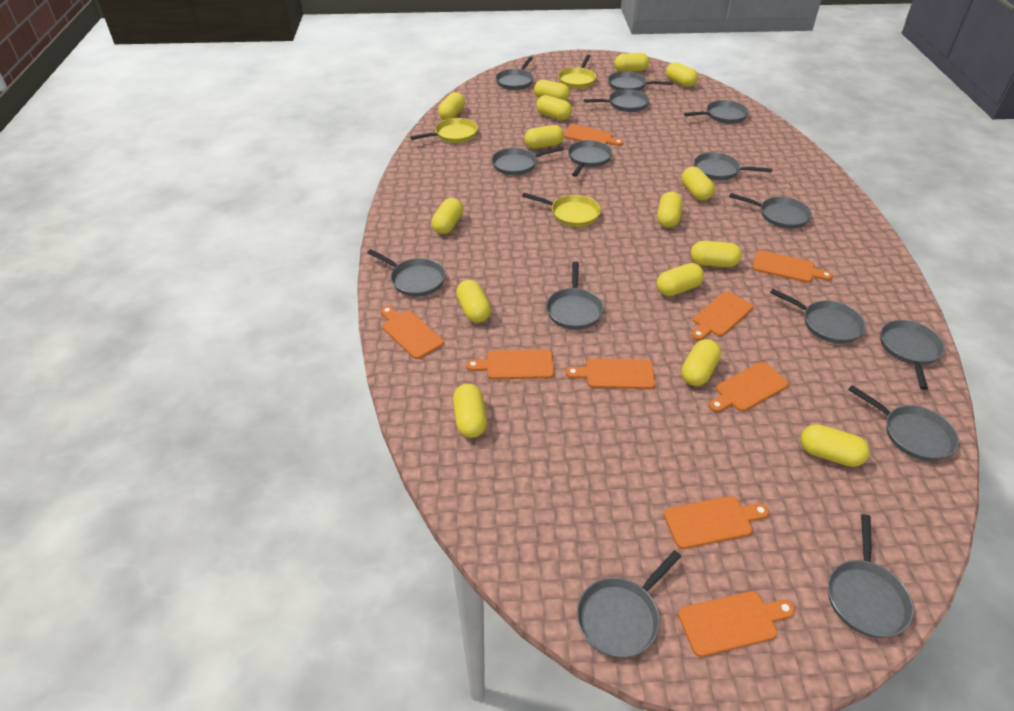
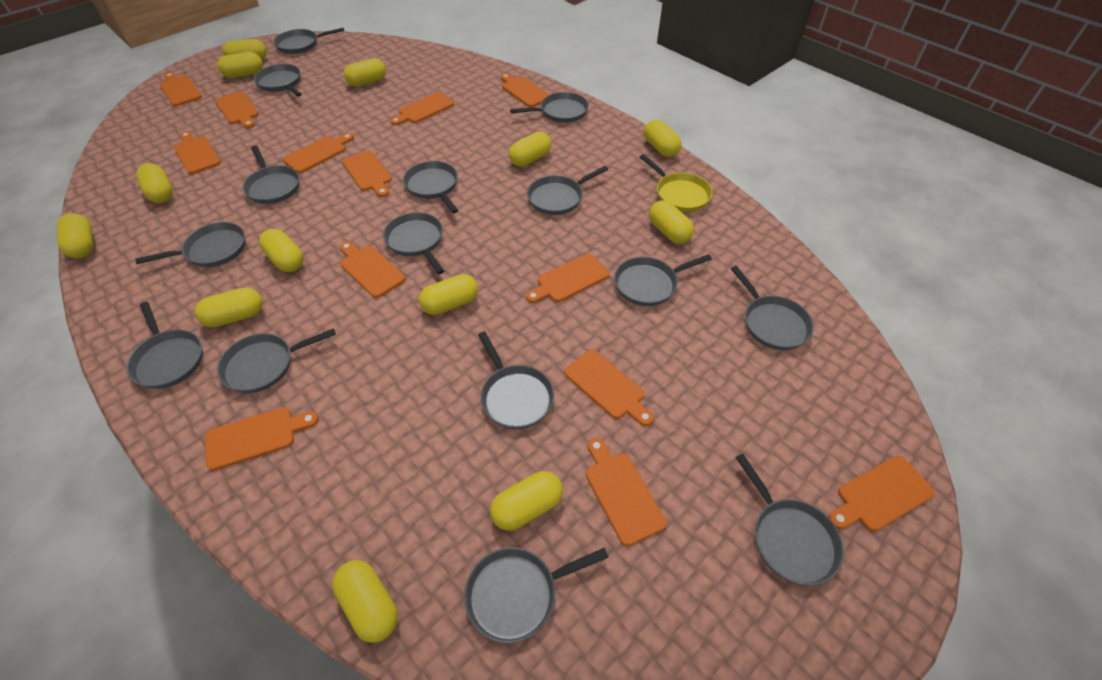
orange cutting board: 9 -> 13
yellow capsule: 15 -> 13
yellow pan: 3 -> 1

